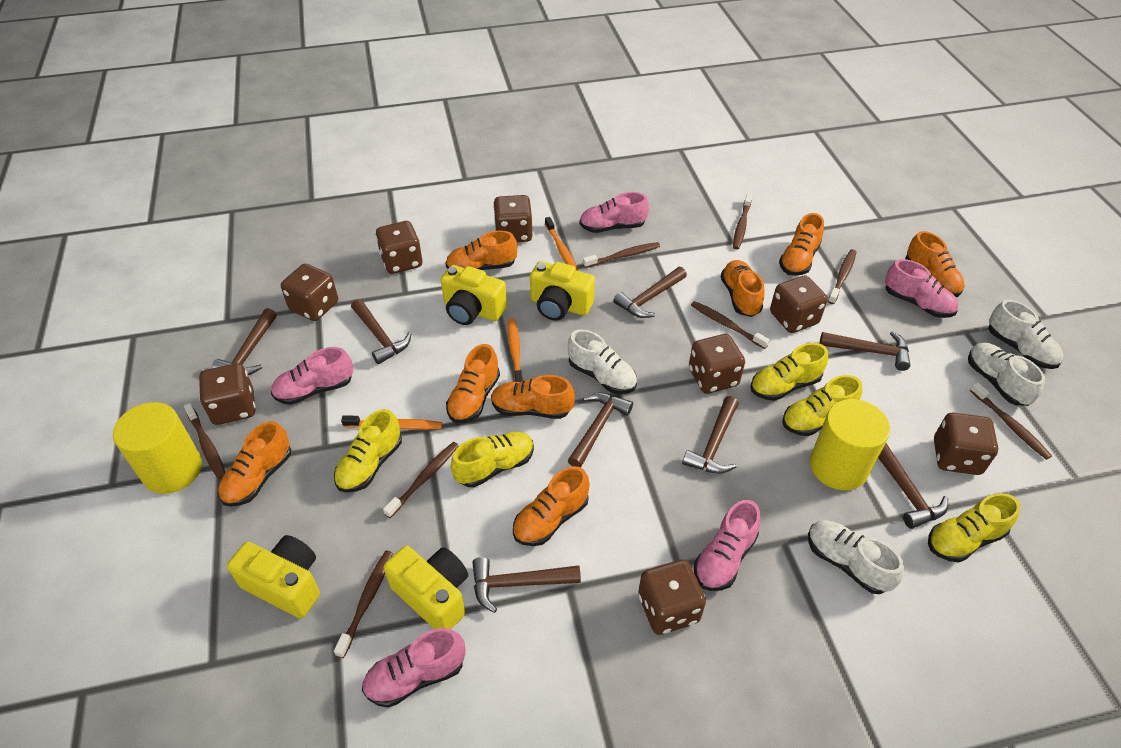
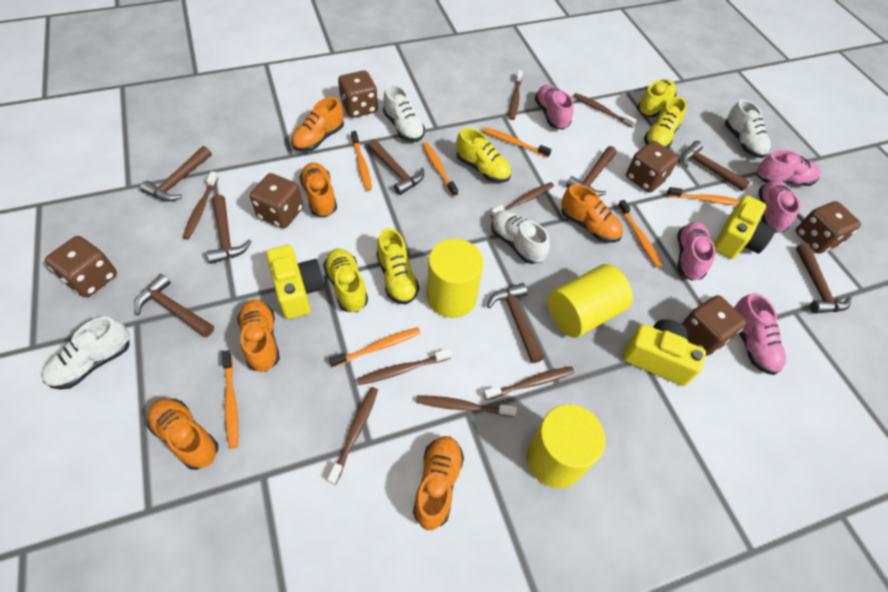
brown dice: 8 -> 6
orange shoe: 8 -> 6
orange toothbrush: 3 -> 7
yellow camera: 4 -> 3
yellow cylinder: 2 -> 3

